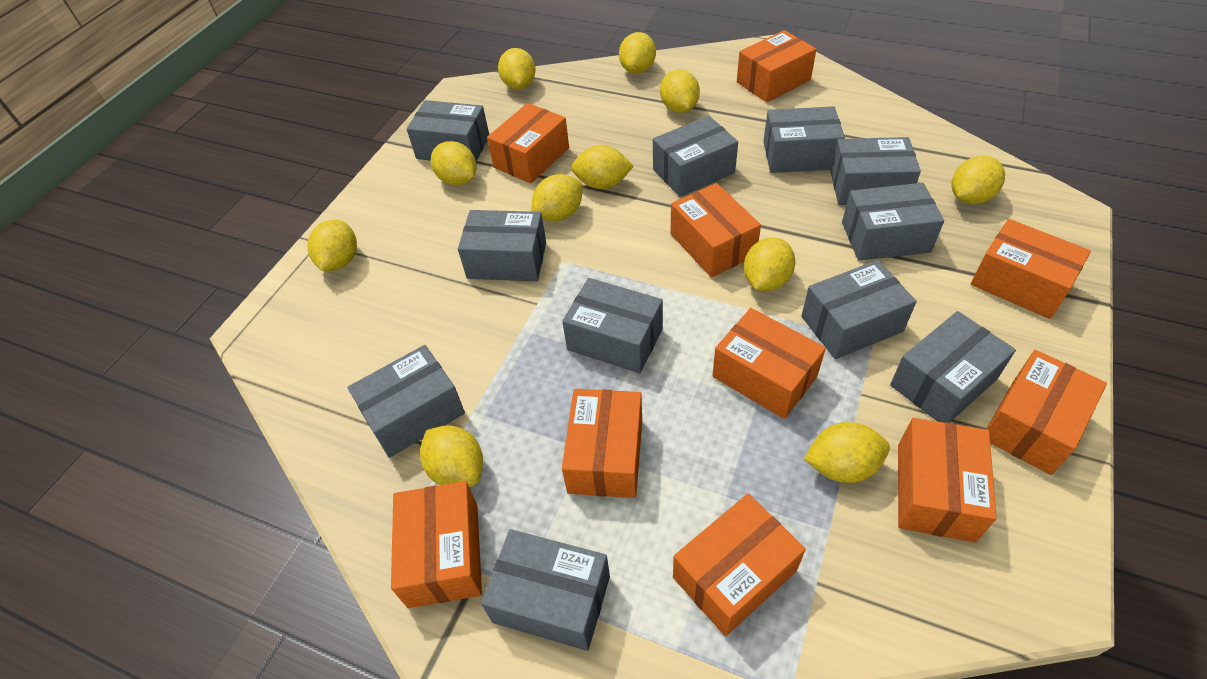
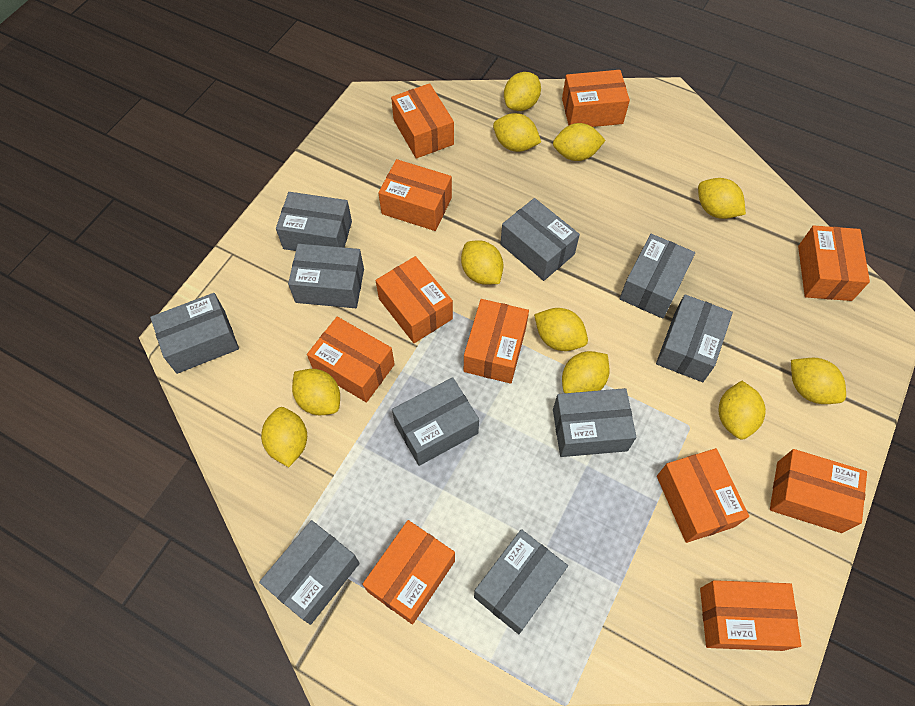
grey box: 11 -> 10
orange box: 10 -> 11

